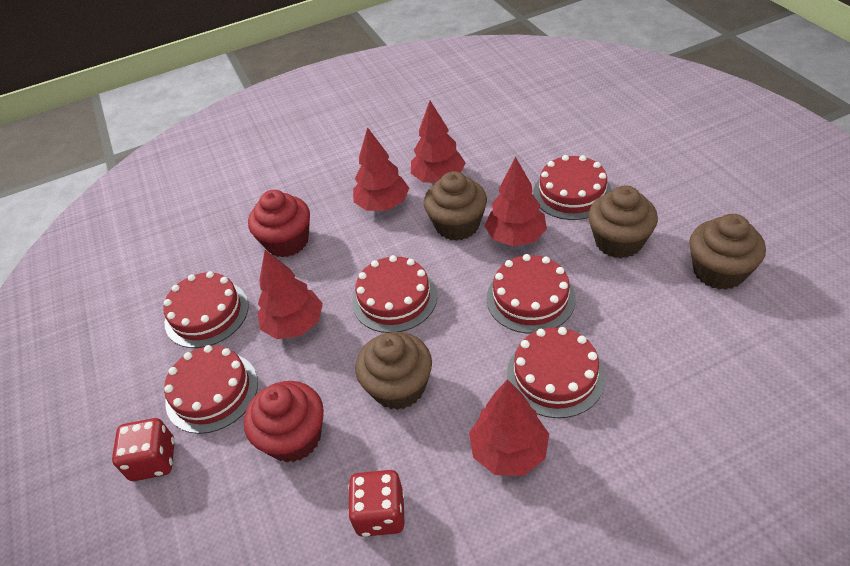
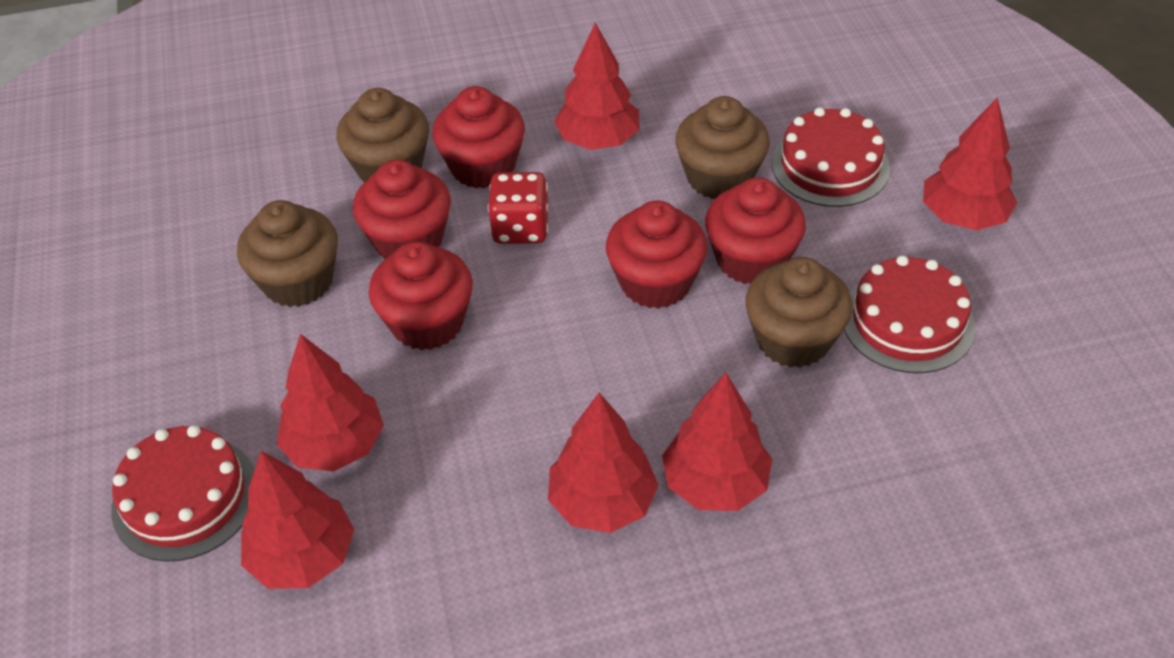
red cake: 6 -> 3
red cupcake: 2 -> 5
red dice: 2 -> 1
red tree: 5 -> 6

